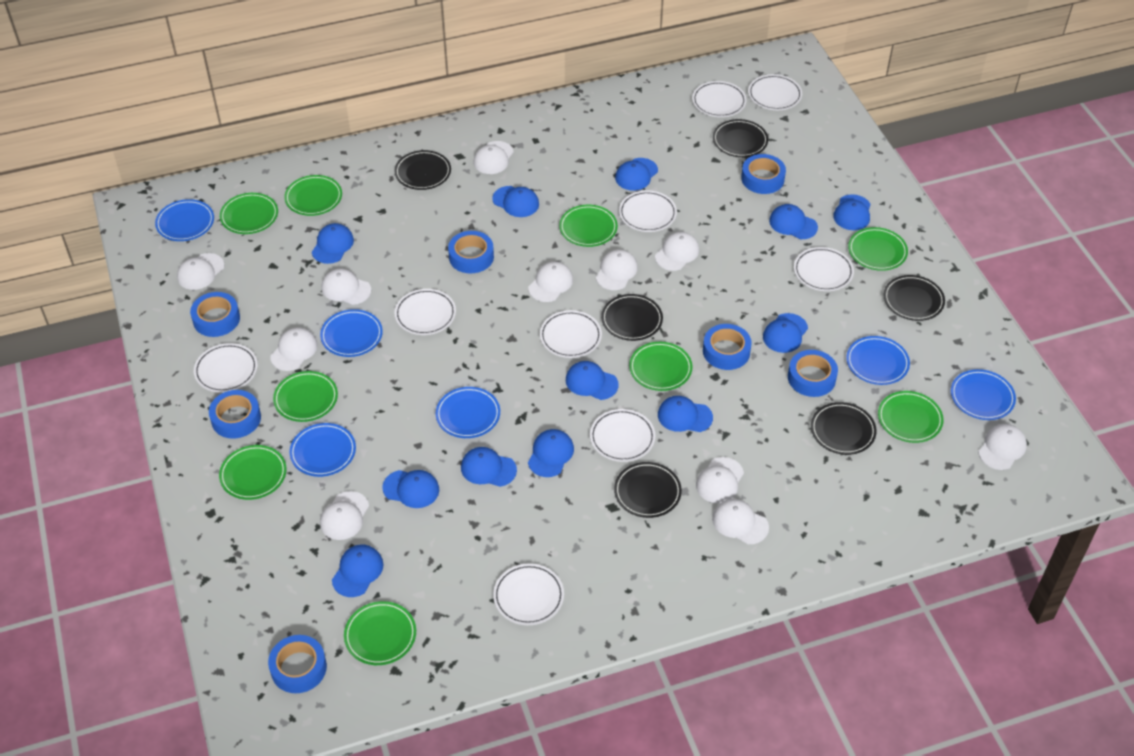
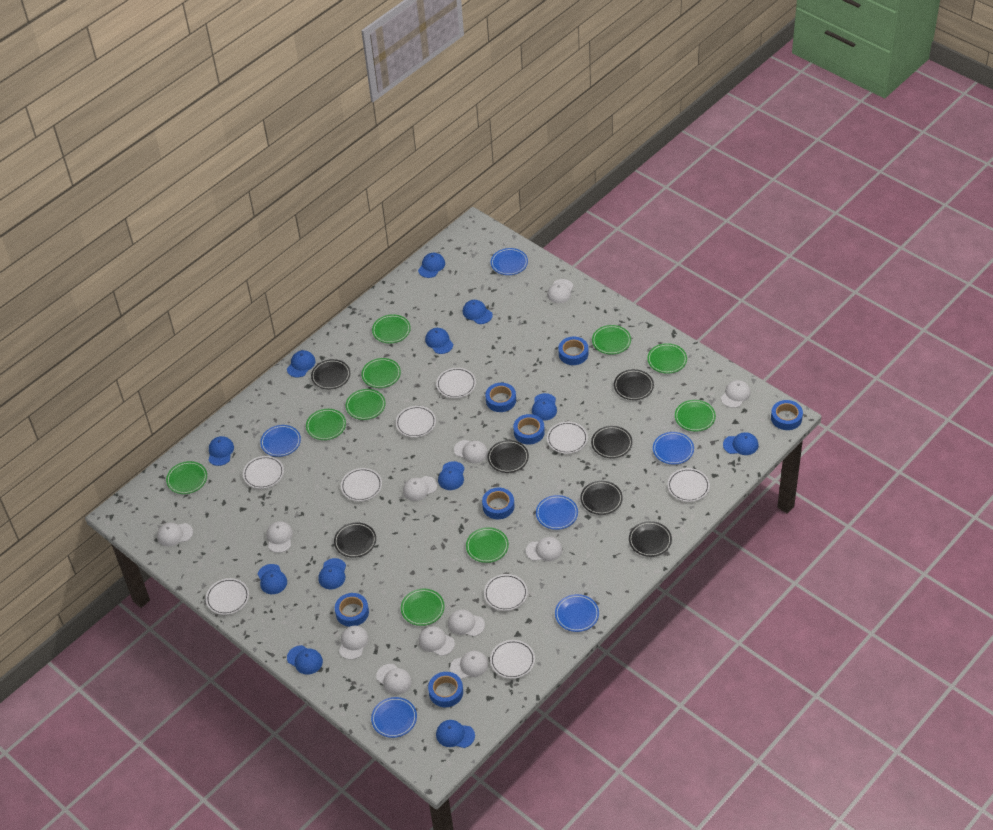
black plate: 6 -> 7
green plate: 9 -> 10
white cap: 11 -> 12

